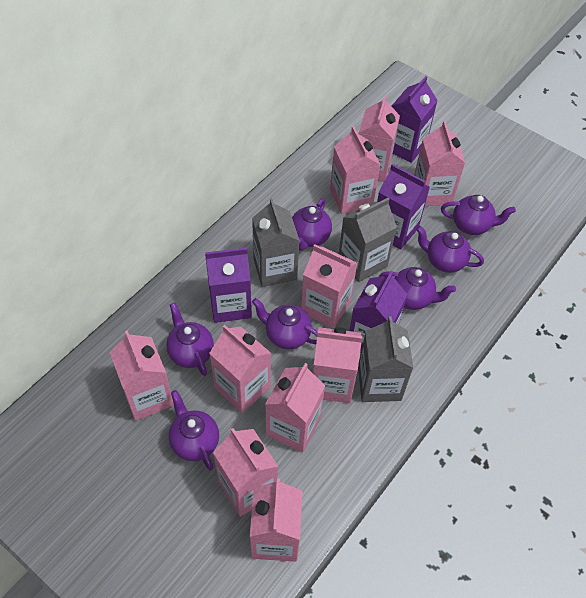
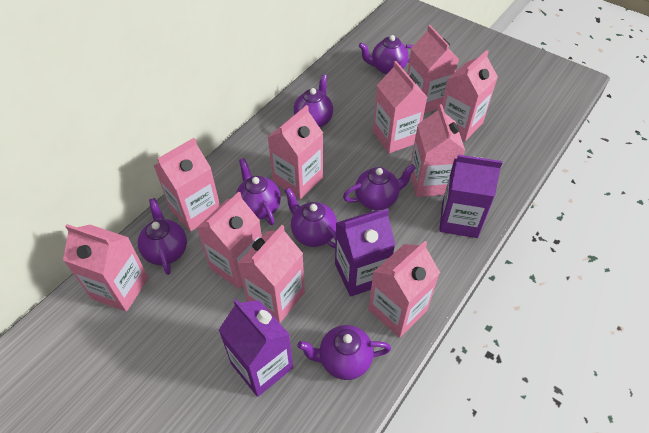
grey carton: 3 -> 0
purple carton: 4 -> 3

